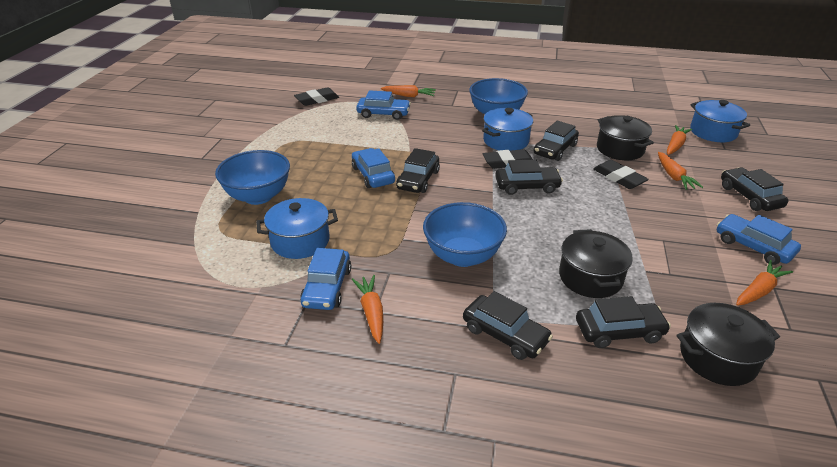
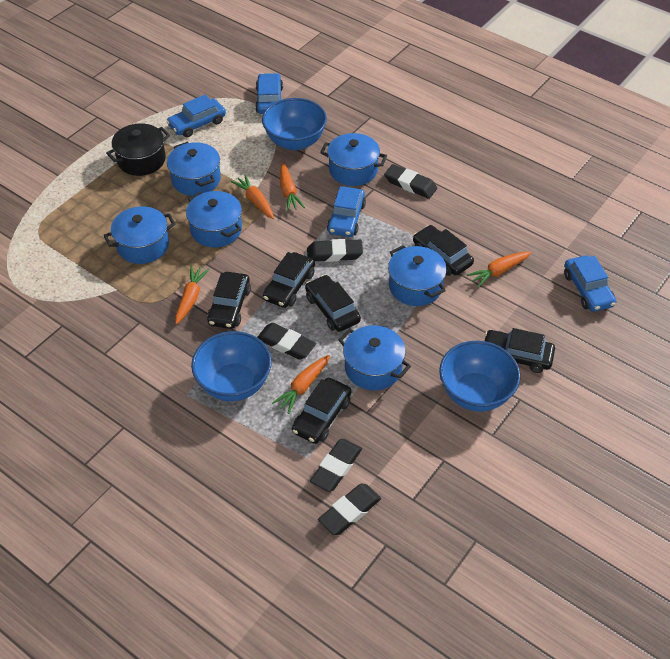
black eraser: 3 -> 5
black pot: 3 -> 1
blue pot: 3 -> 6

